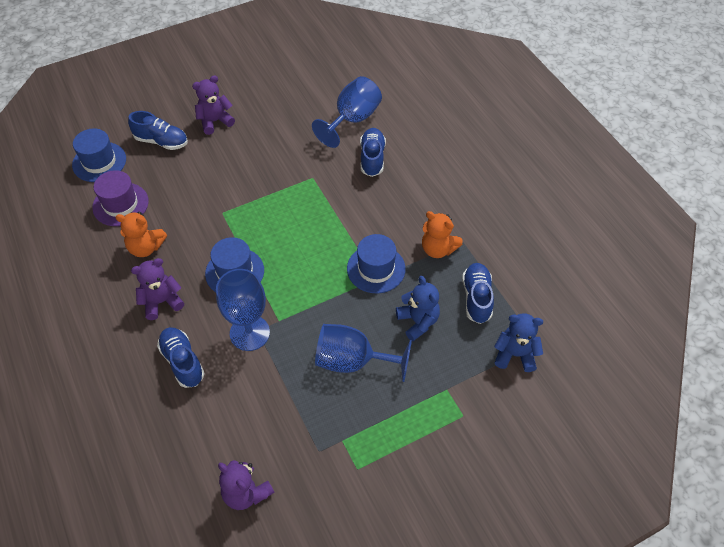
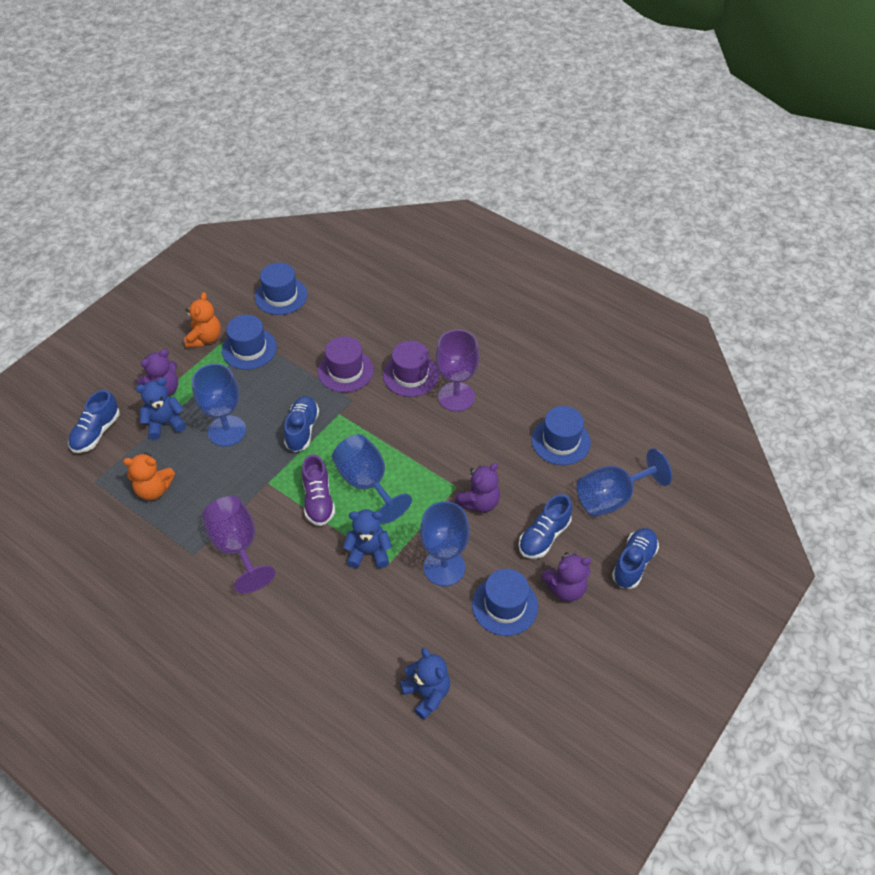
blue goblet: 3 -> 4
blue hat: 3 -> 4
blue teddy bear: 2 -> 3
purple goblet: 0 -> 2
purple hat: 1 -> 2
purple shoe: 0 -> 1

